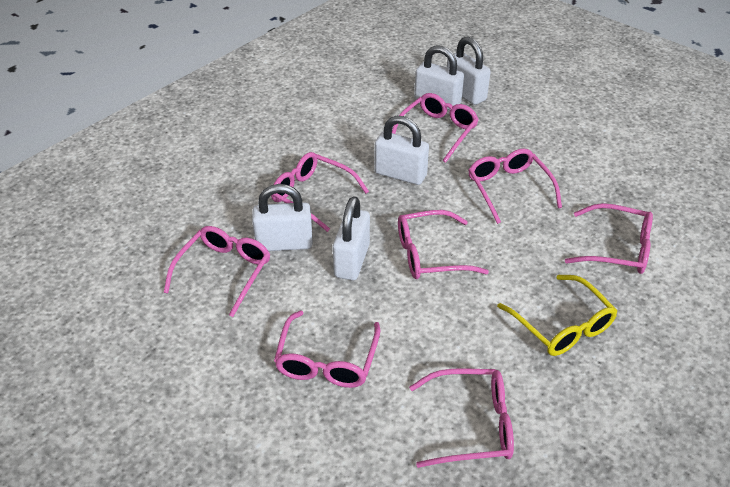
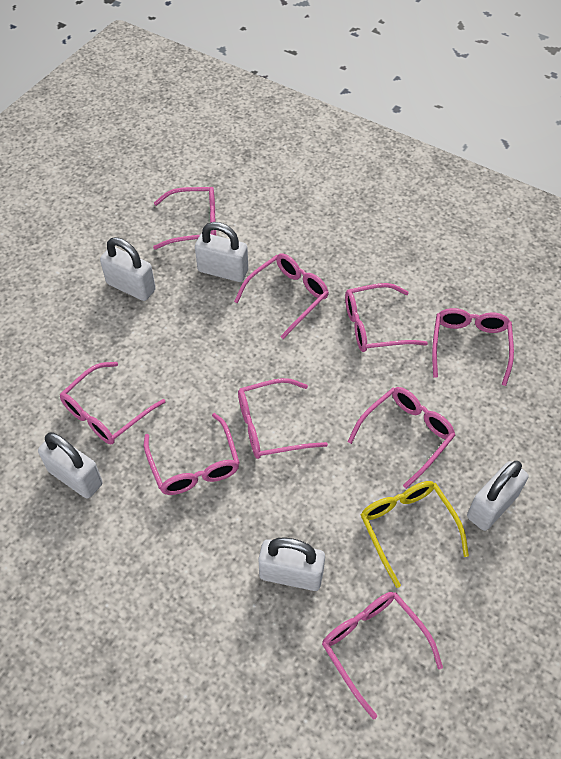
pink glasses: 8 -> 9

